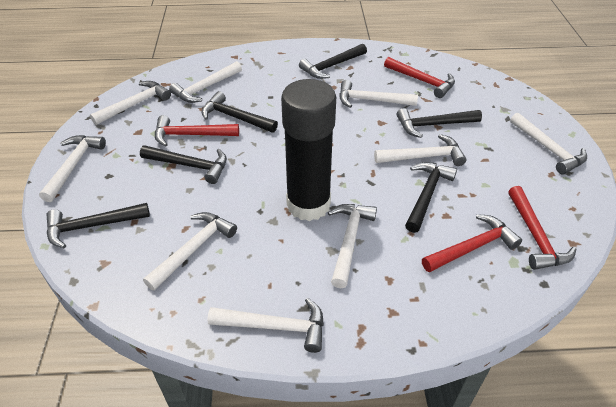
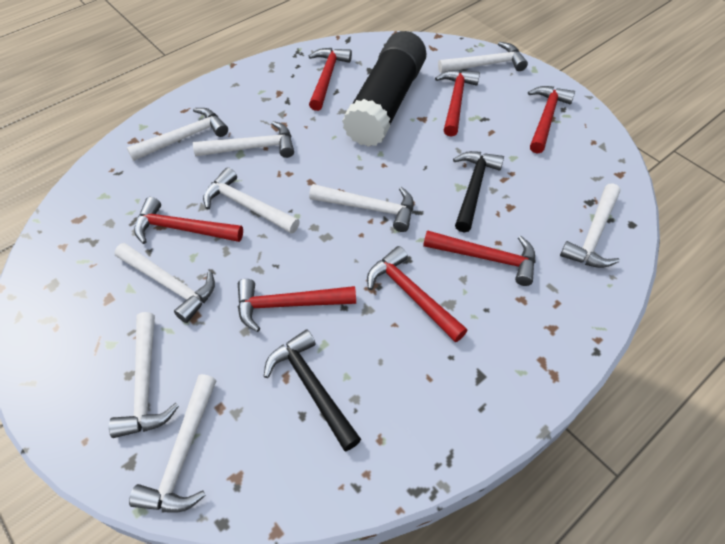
black hammer: 6 -> 2
red hammer: 4 -> 7

